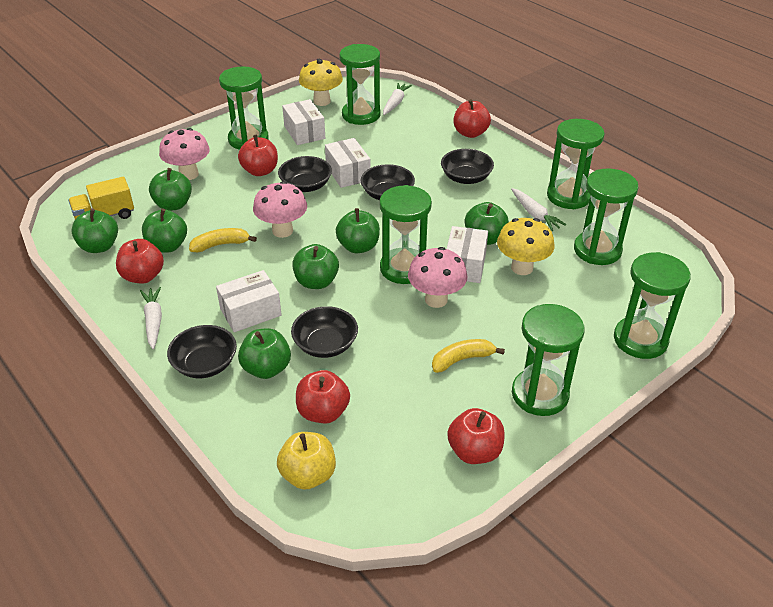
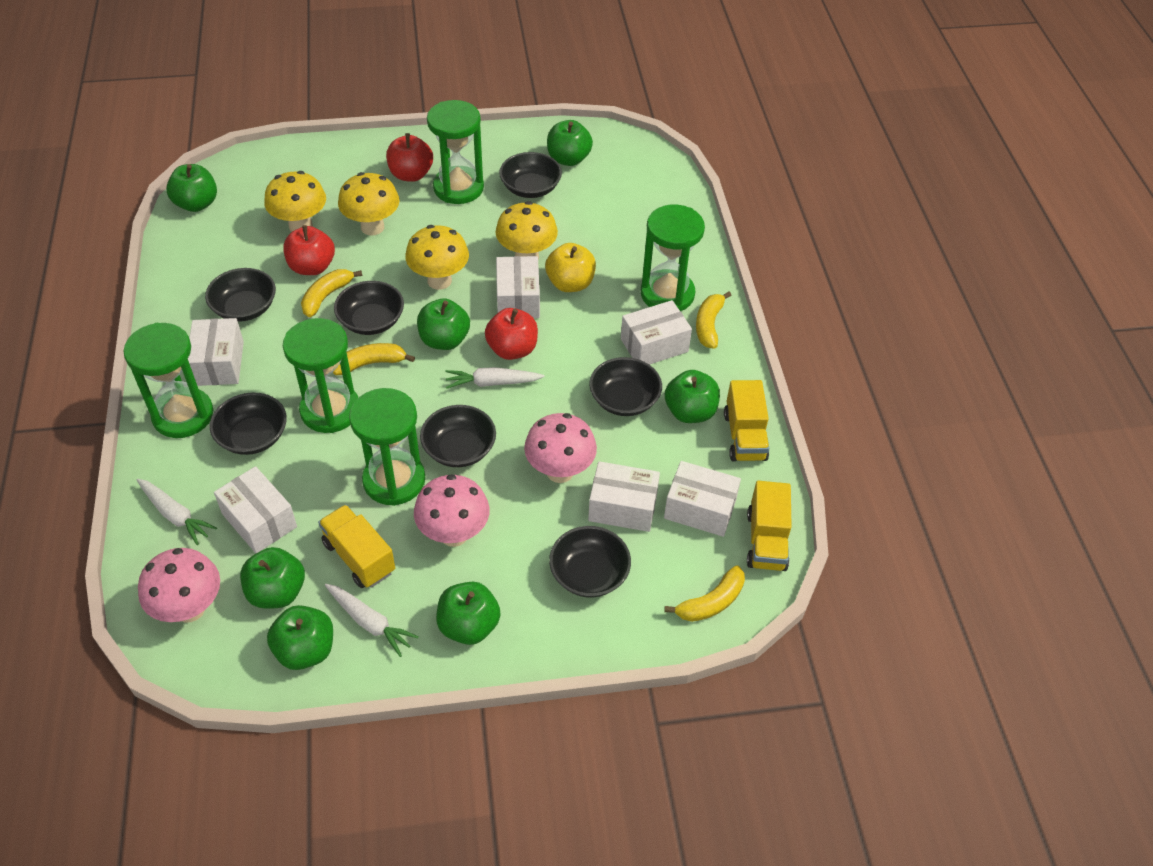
black bowl: 5 -> 7
green hourglass: 7 -> 5
red apple: 5 -> 3
white box: 4 -> 6
yellow banana: 2 -> 4
yellow mushroom: 2 -> 4
yellow truck: 1 -> 3

